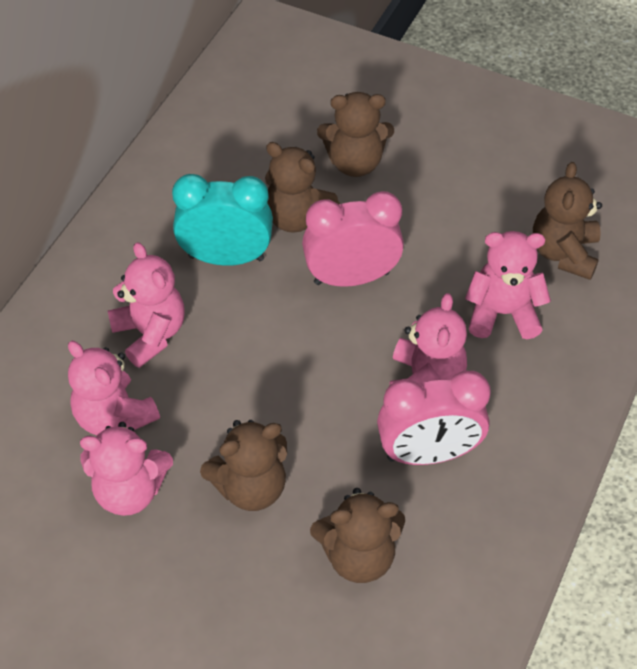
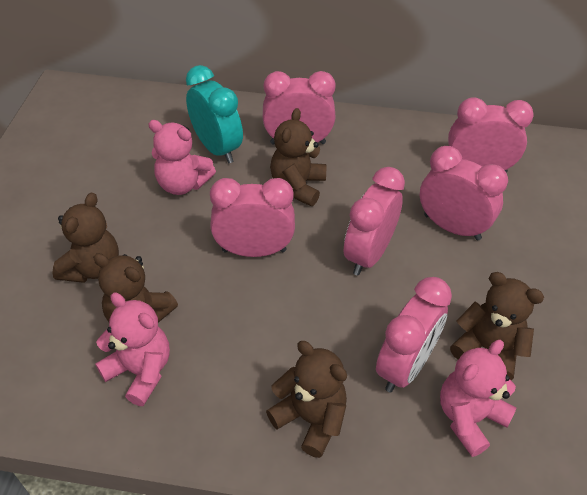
pink clock: 2 -> 6
pink teddy bear: 5 -> 3

